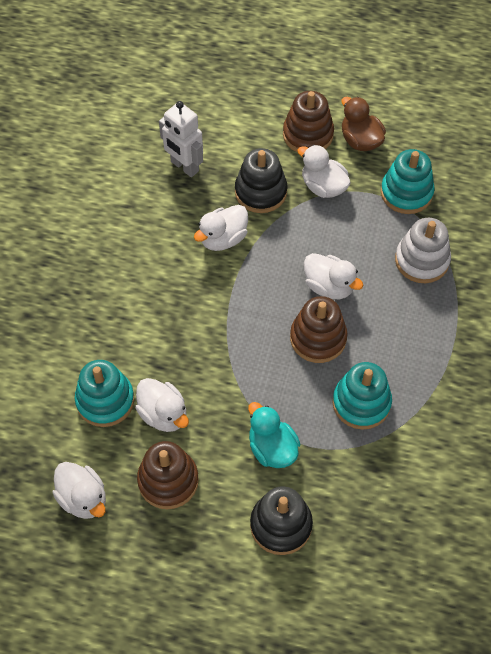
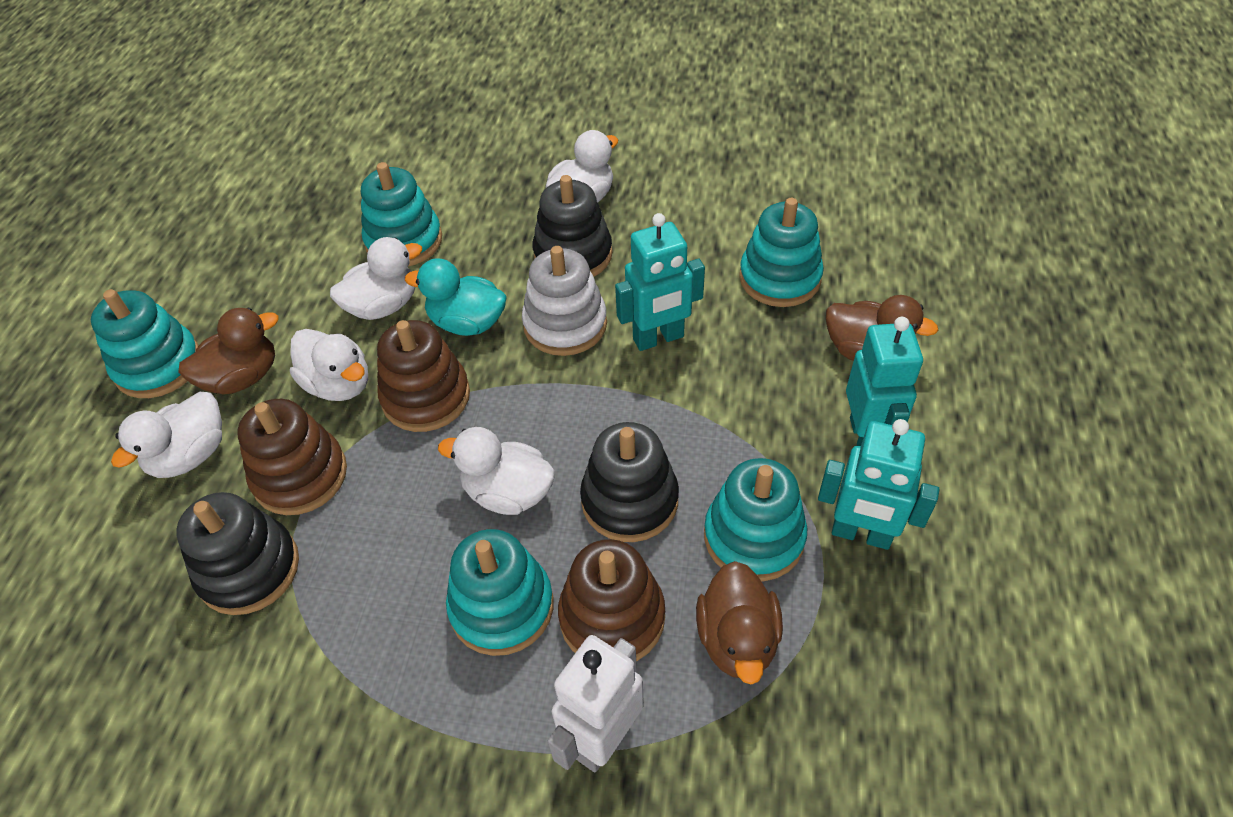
black stacking toy: 2 -> 3
brown duck: 1 -> 3
turquoise robot: 0 -> 3
turquoise stacking toy: 3 -> 5

